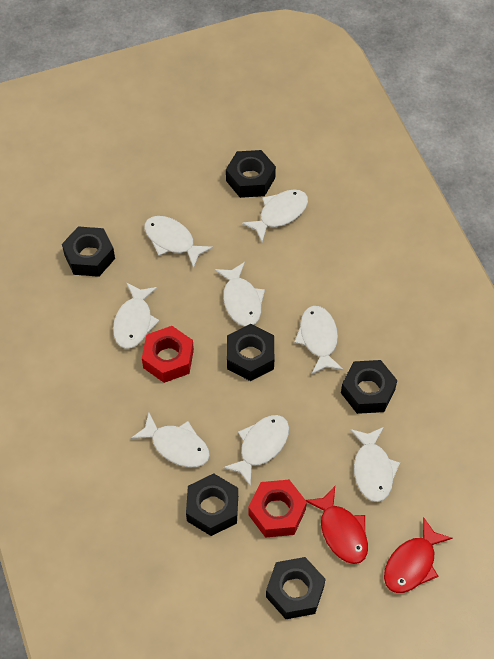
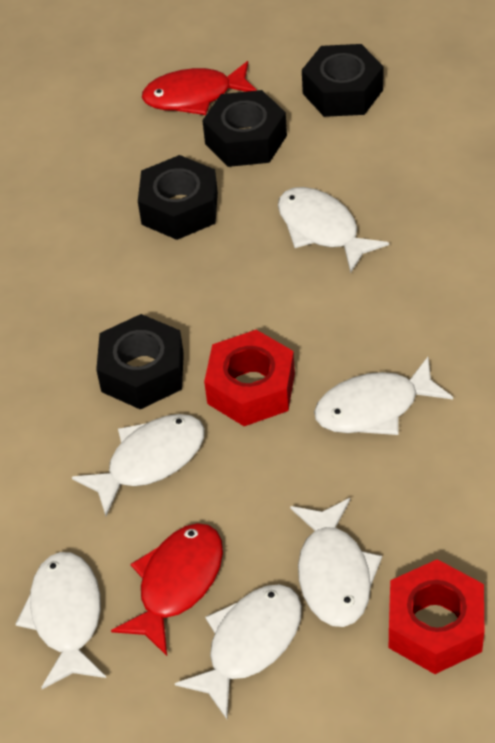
black nut: 6 -> 4
white fish: 8 -> 6

